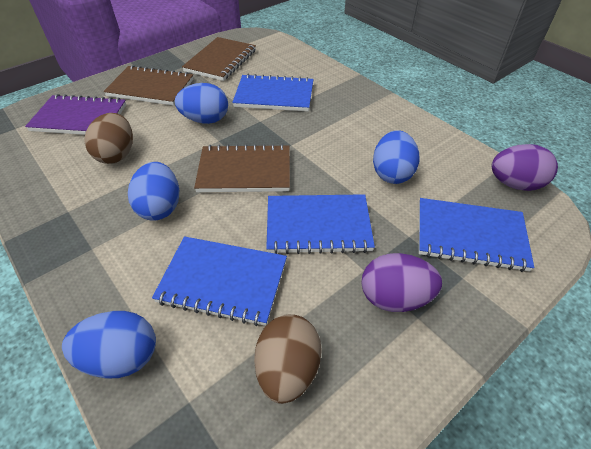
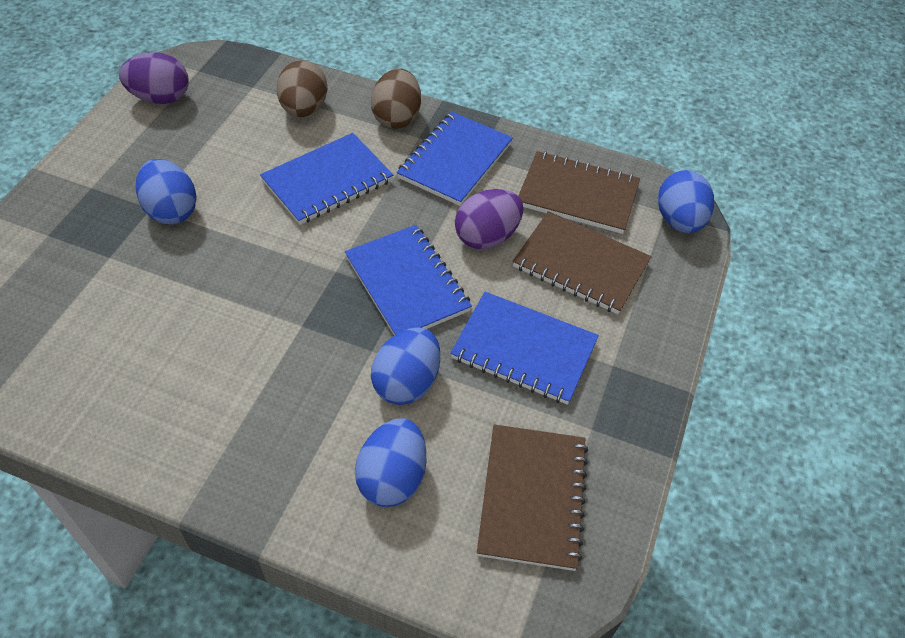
purple notebook: 1 -> 0

